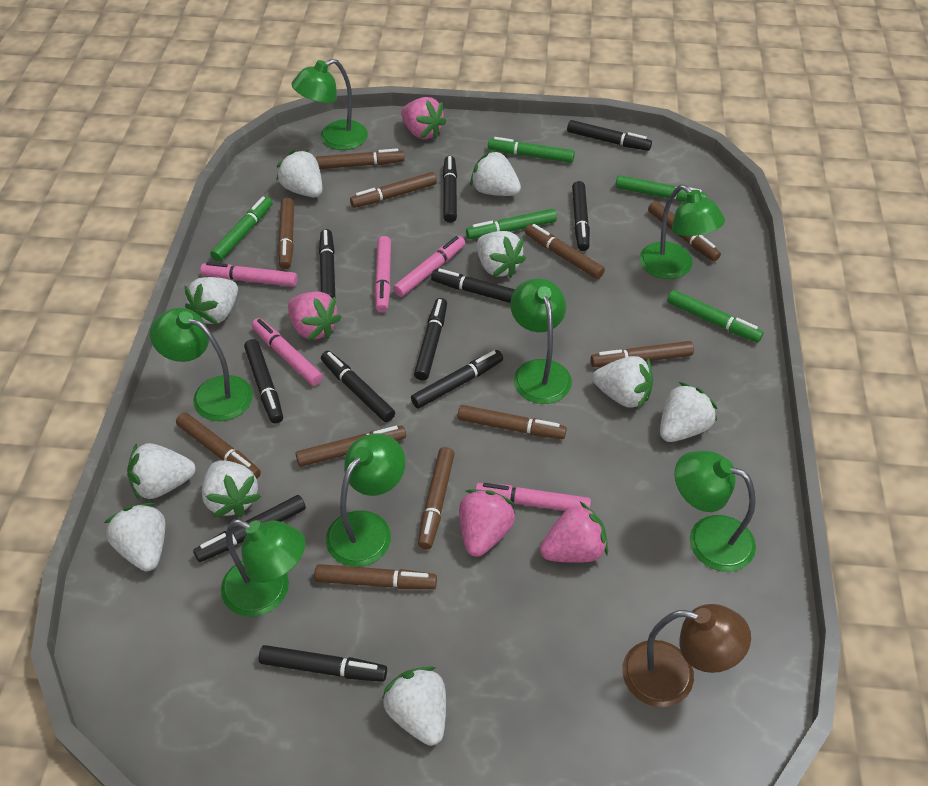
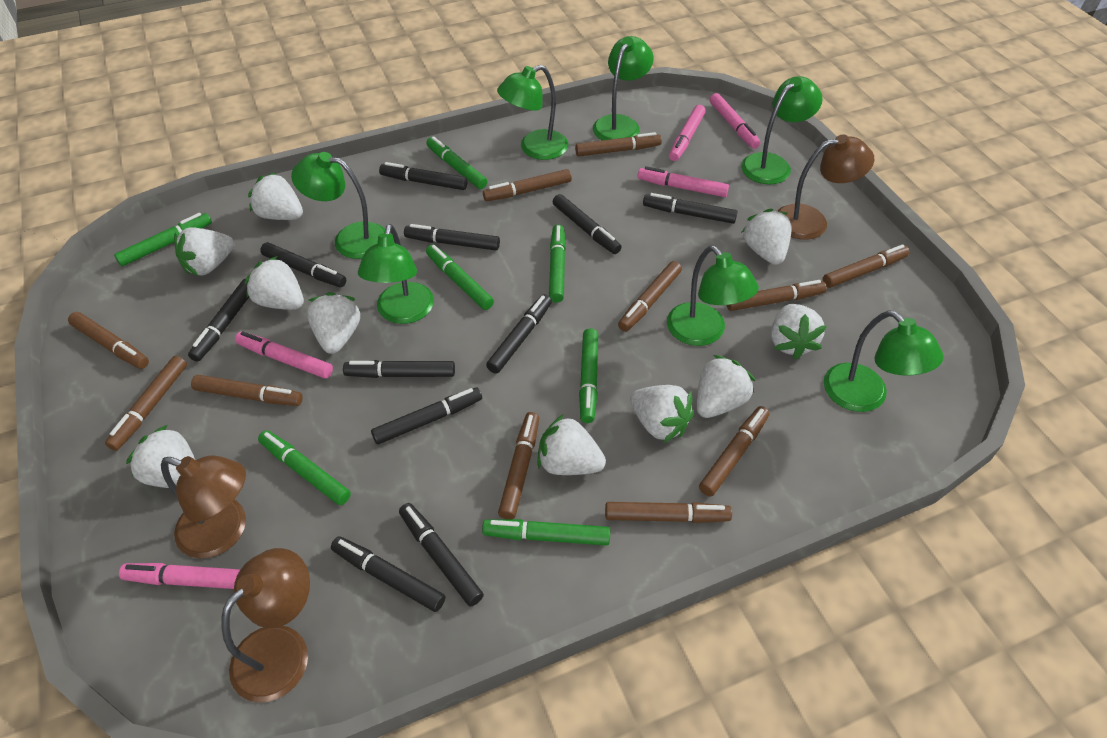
brown lamp: 1 -> 3
green marker: 5 -> 7
pink strawberry: 4 -> 0

